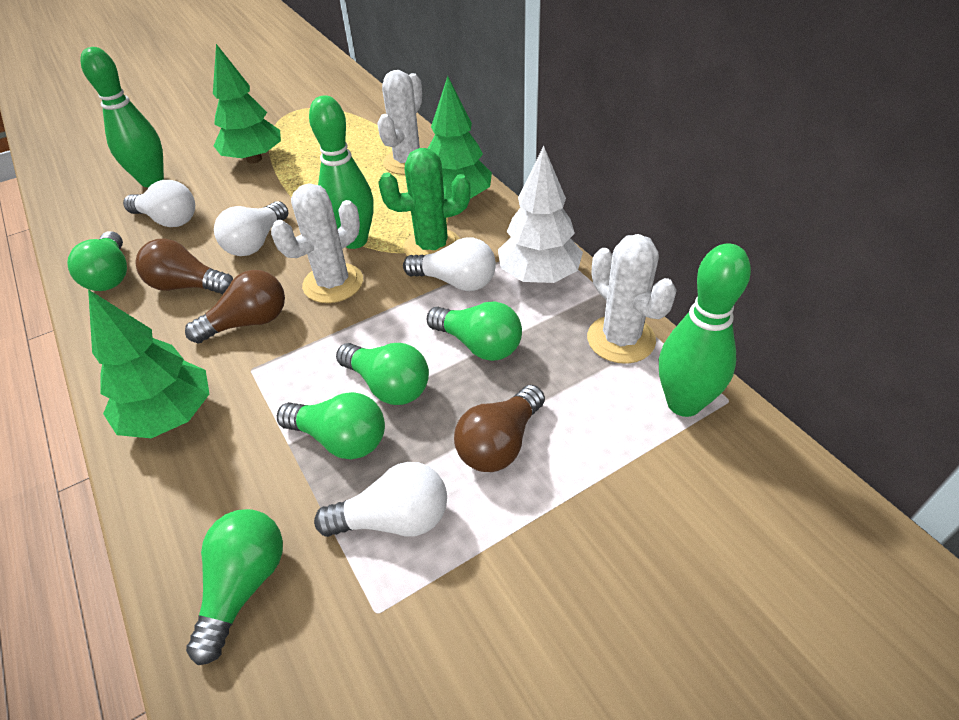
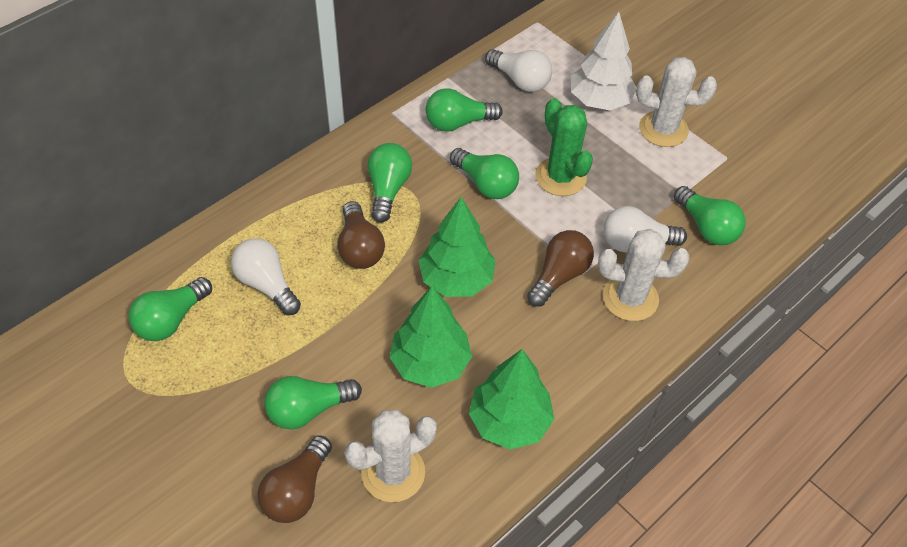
green bowling pin: 3 -> 0
green light bulb: 5 -> 6
white light bulb: 4 -> 3

